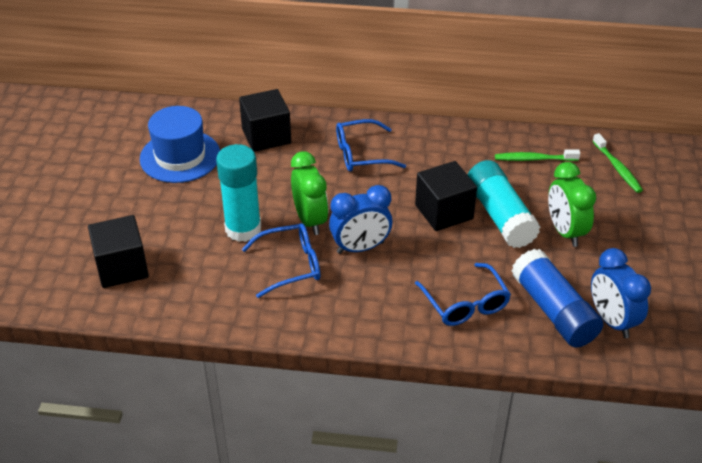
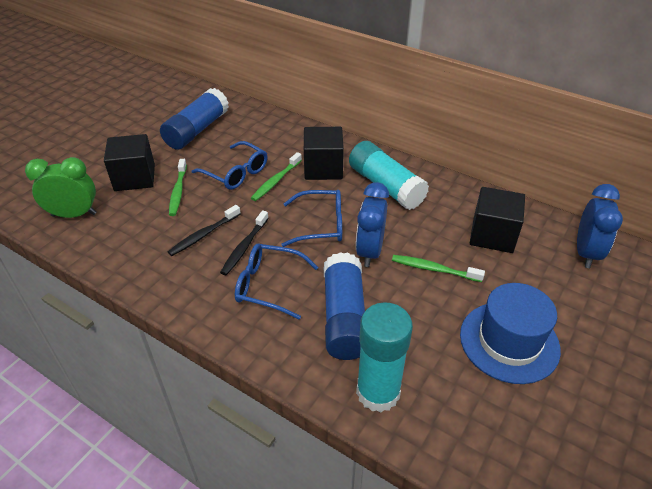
black toothbrush: 0 -> 2
blue glue stick: 1 -> 2
green clock: 2 -> 1
green toothbrush: 2 -> 3

